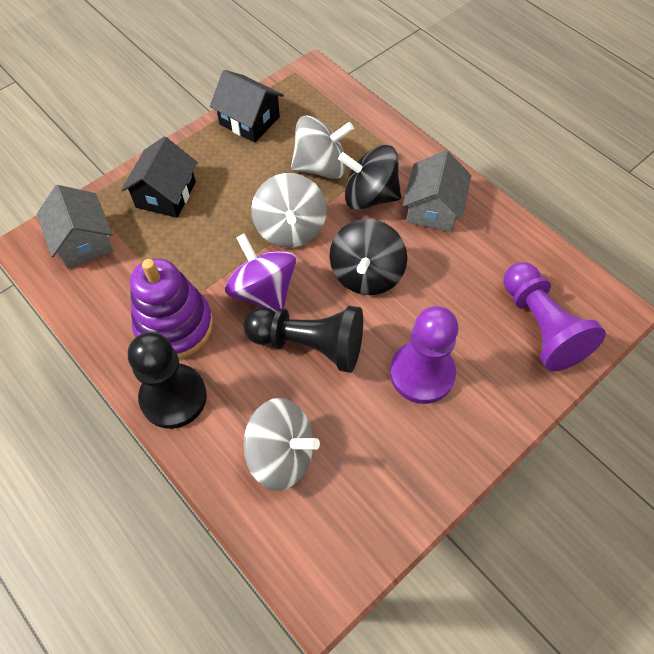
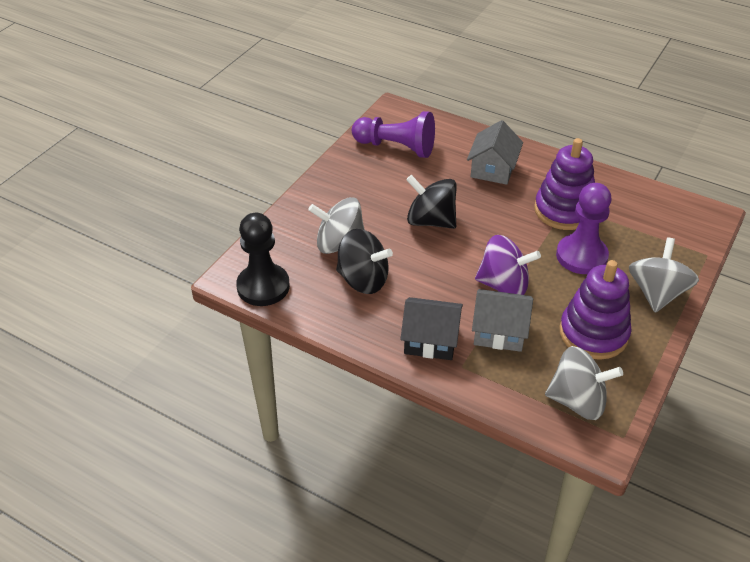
black house: 2 -> 1
black pawn: 2 -> 1
purple stacking toy: 1 -> 2

